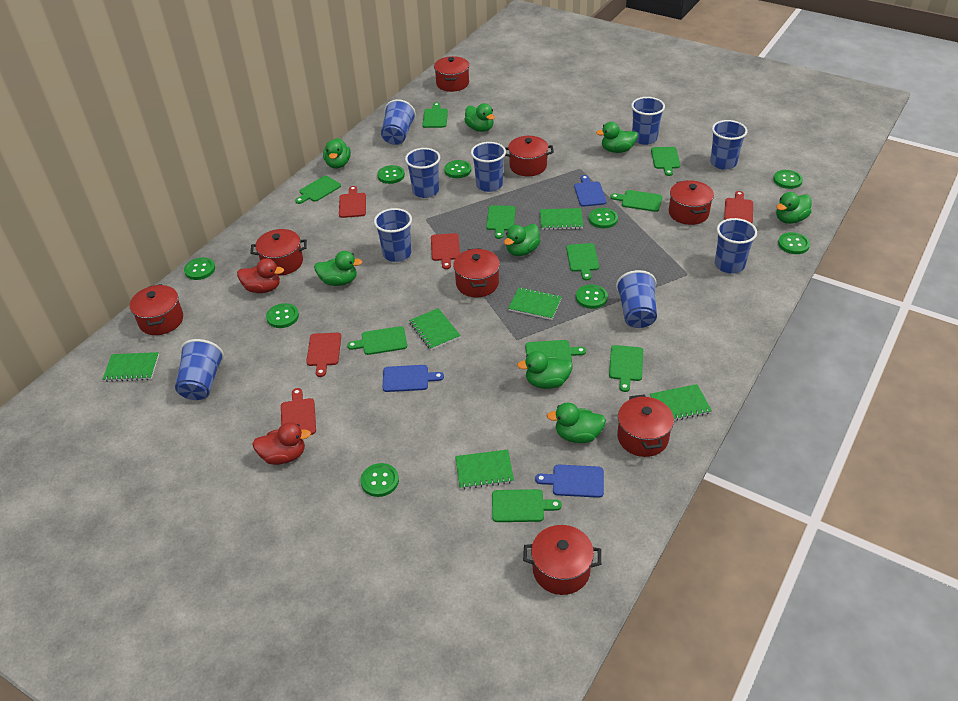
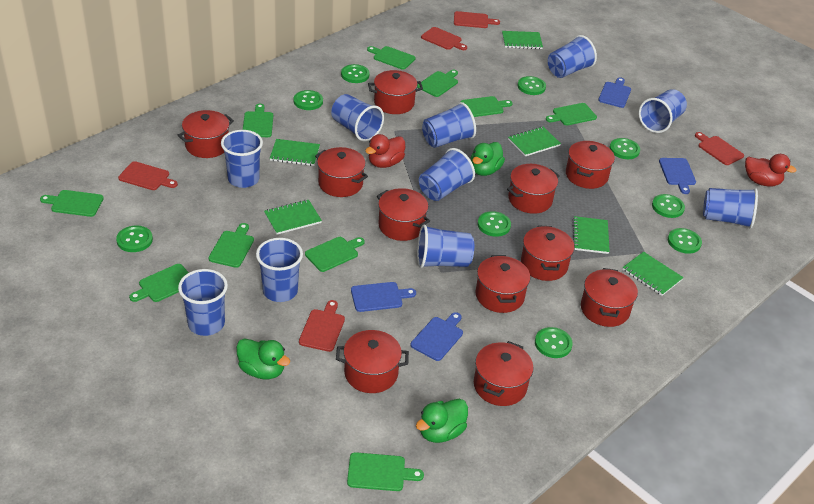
blue cup: 9 -> 10
blue cutting board: 3 -> 4
green duck: 8 -> 3
red pot: 8 -> 11

